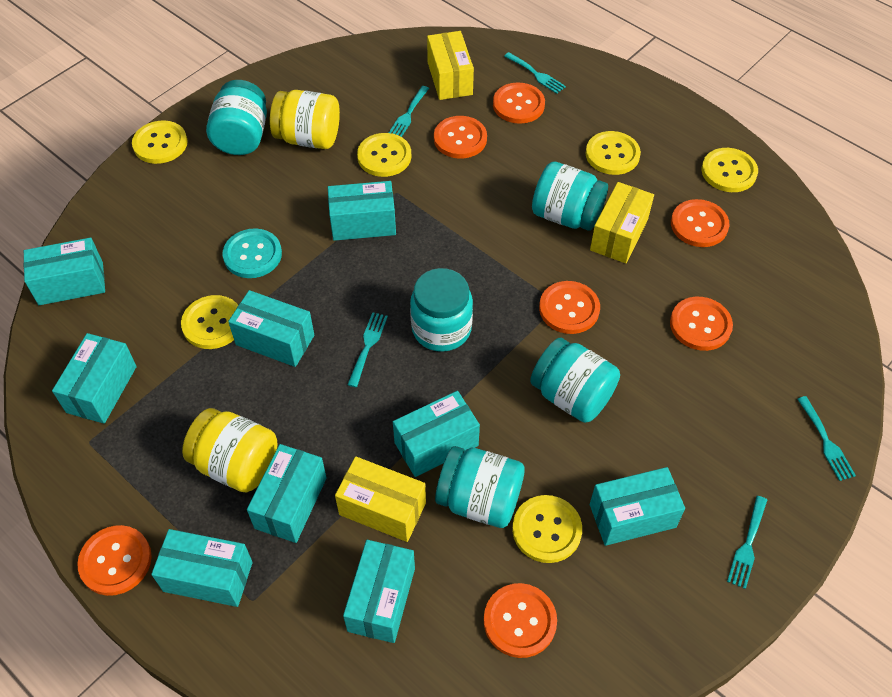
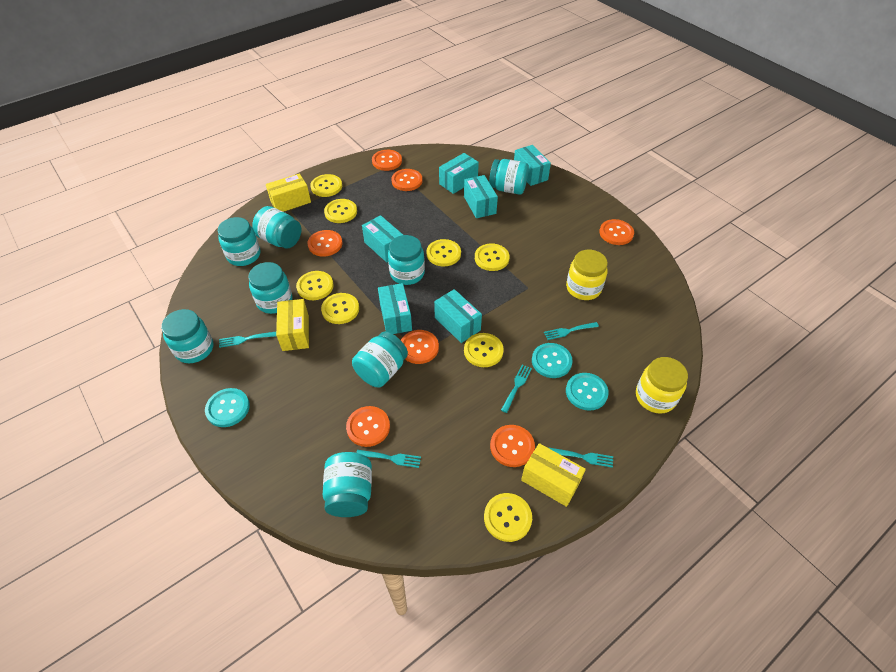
turquoise box: 9 -> 6
turquoise button: 1 -> 3
turquoise jar: 5 -> 8
yellow button: 6 -> 8

